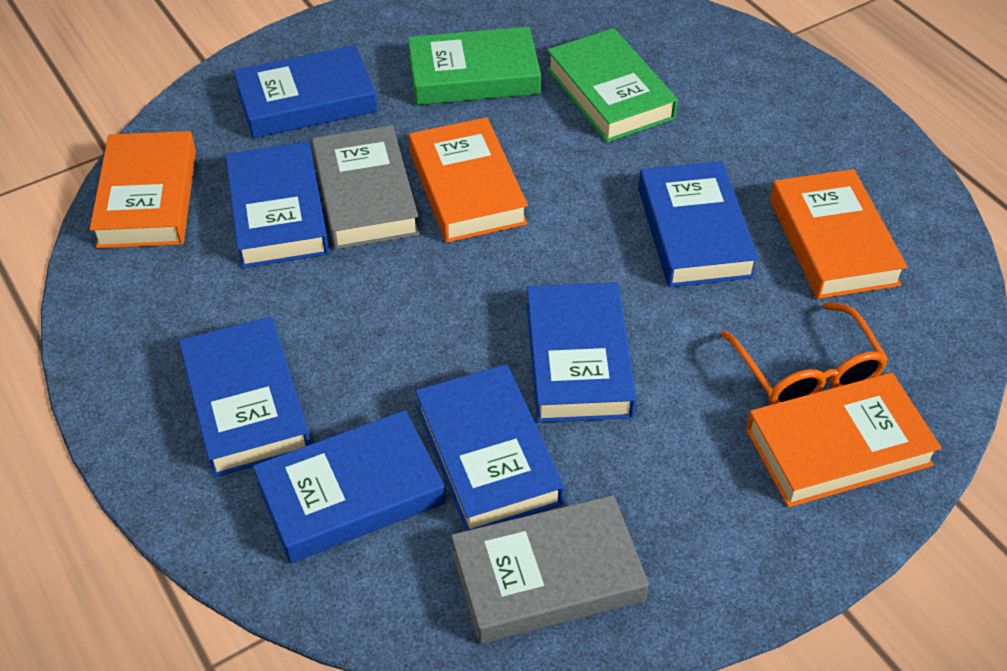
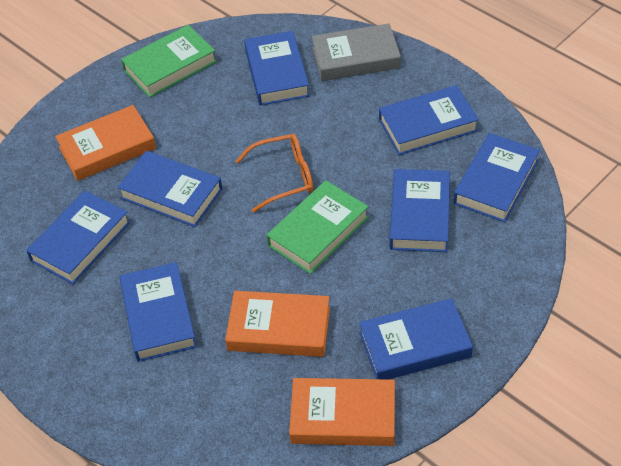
blue book: 7 -> 8
grey book: 2 -> 1
orange book: 4 -> 3

